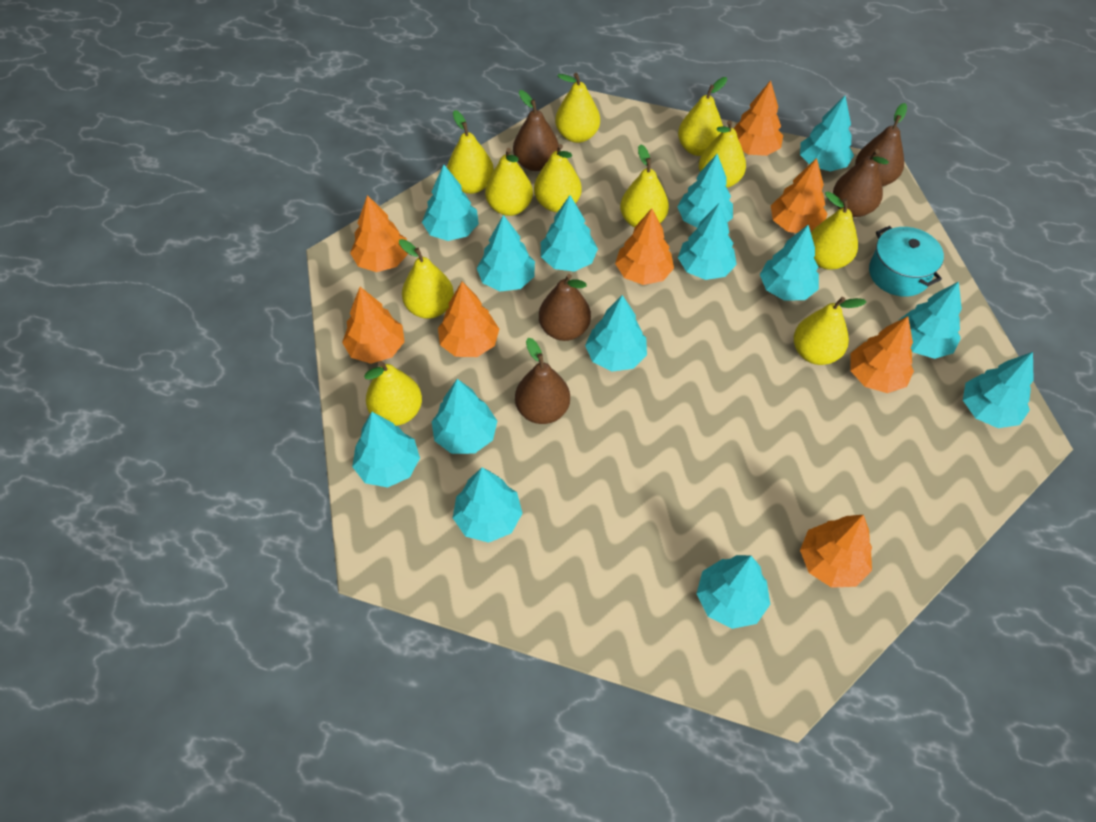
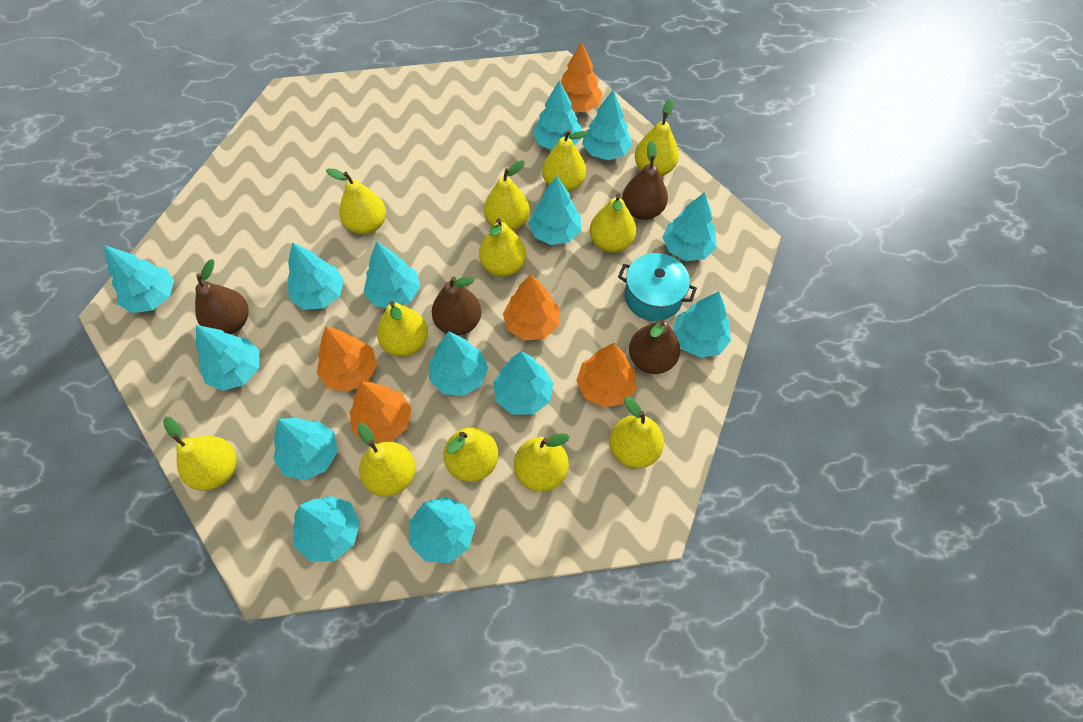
brown pear: 5 -> 4
orange tree: 8 -> 5
yellow pear: 11 -> 12

